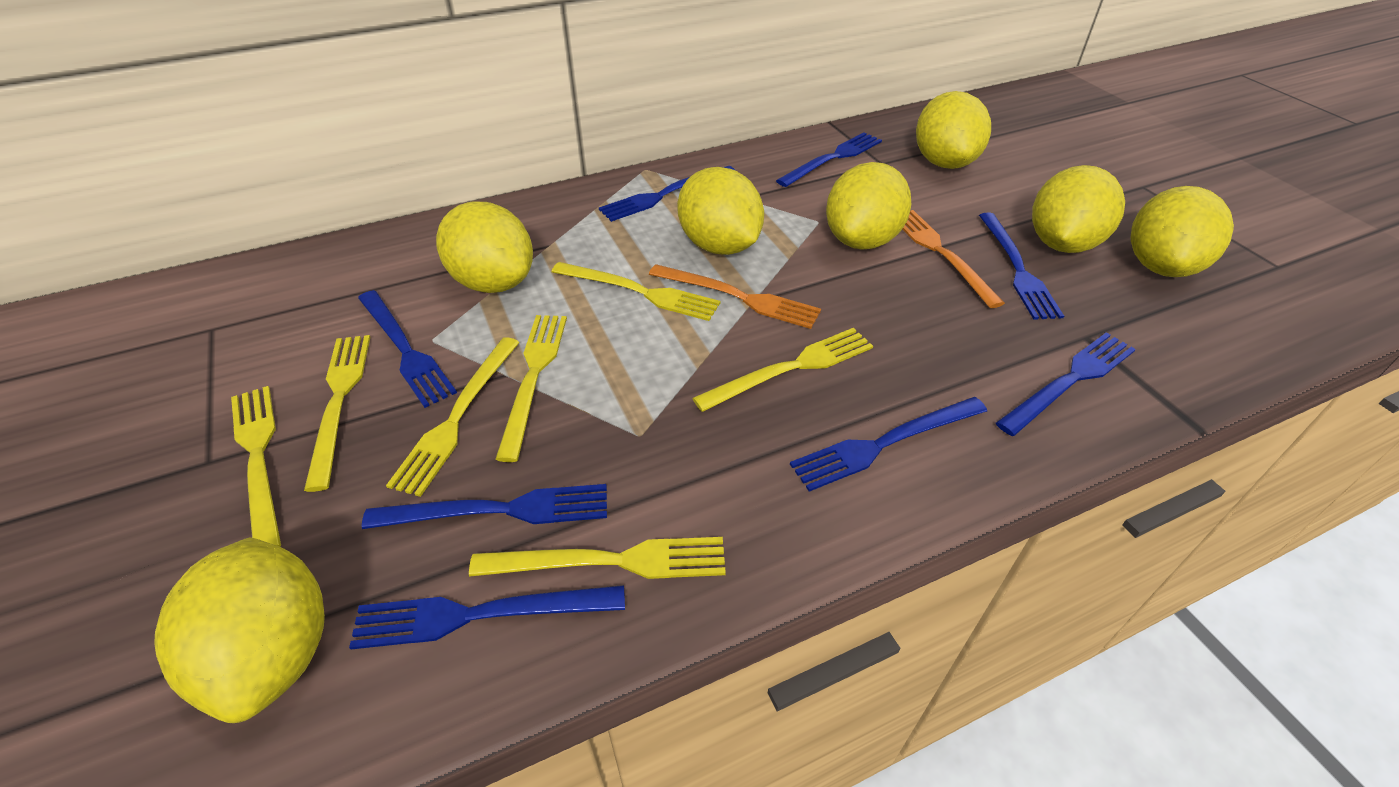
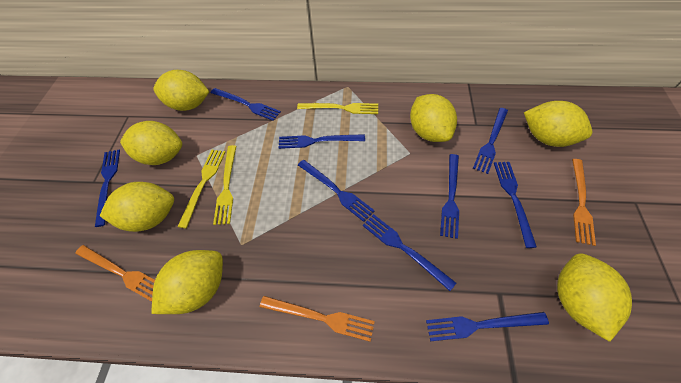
blue fork: 8 -> 9
orange fork: 2 -> 3
yellow fork: 7 -> 3

